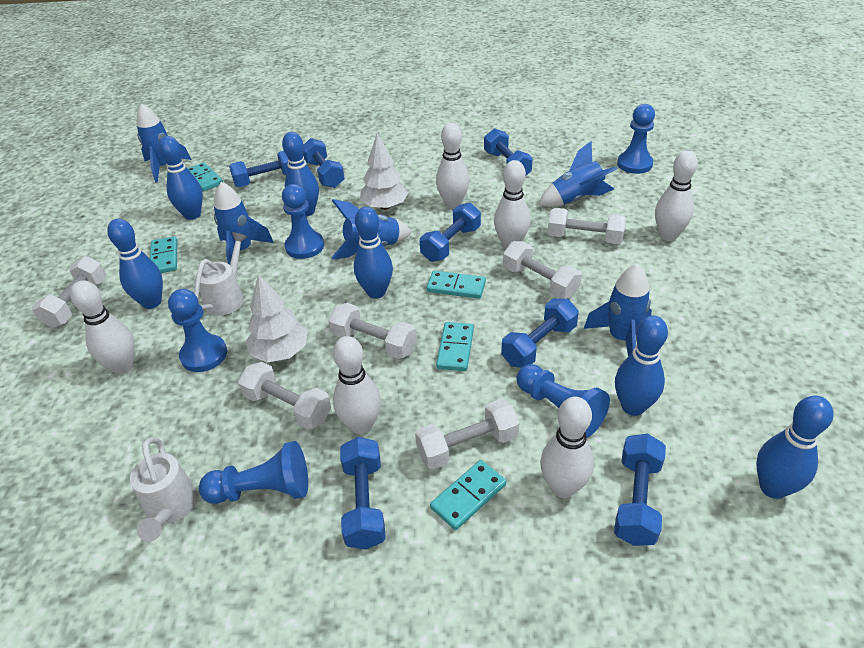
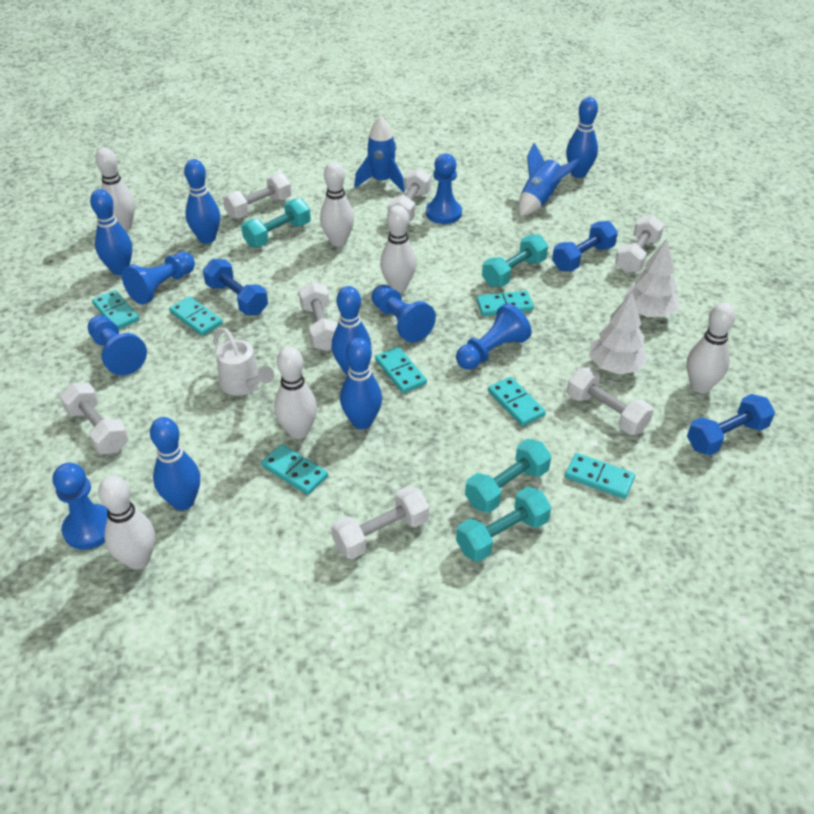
blue dumbbell: 7 -> 3
blue pawn: 5 -> 6
blue rocket: 5 -> 2
turquoise domino: 5 -> 7
turquoise dumbbell: 0 -> 4
white dumbbell: 6 -> 7
white watering can: 2 -> 1

